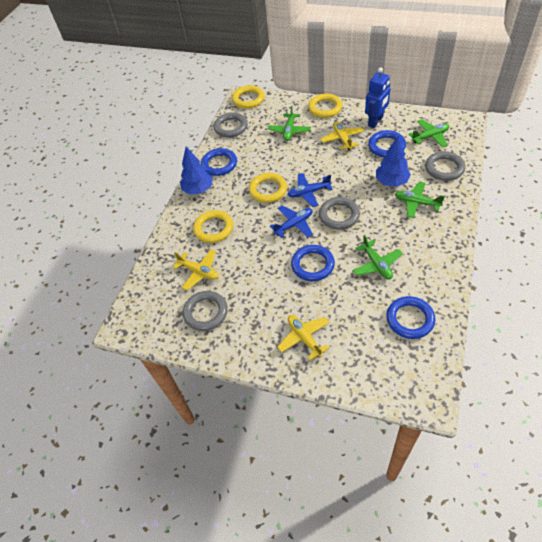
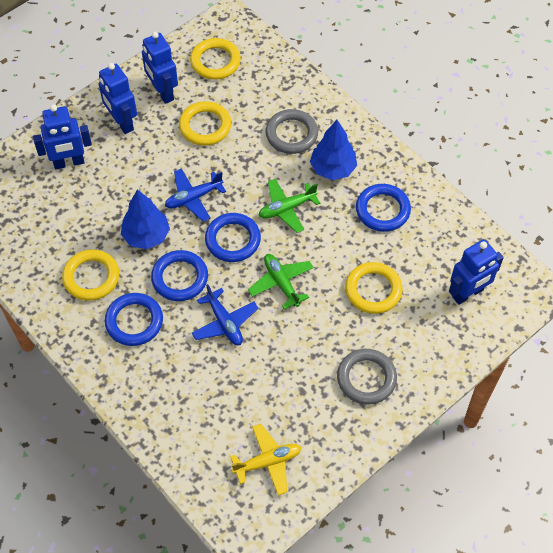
blue robot: 1 -> 4
green plane: 4 -> 2
grey ring: 4 -> 2
yellow plane: 3 -> 1

